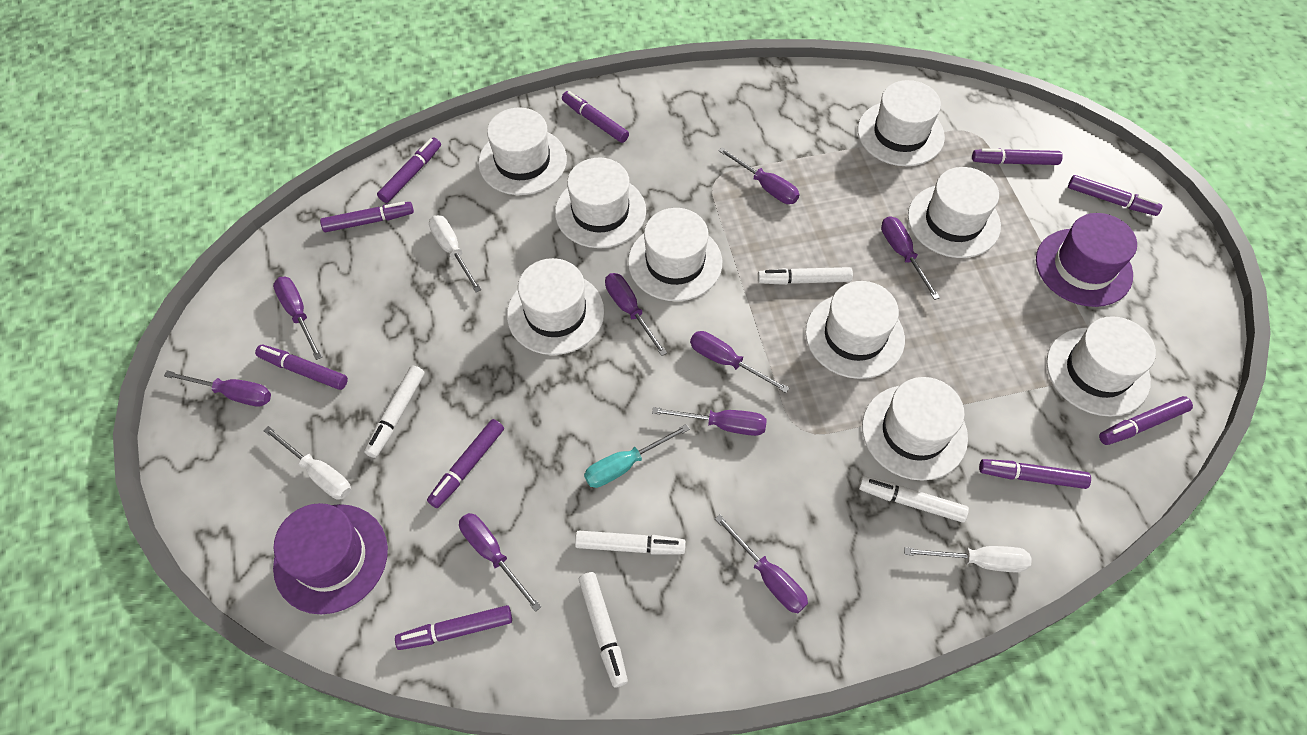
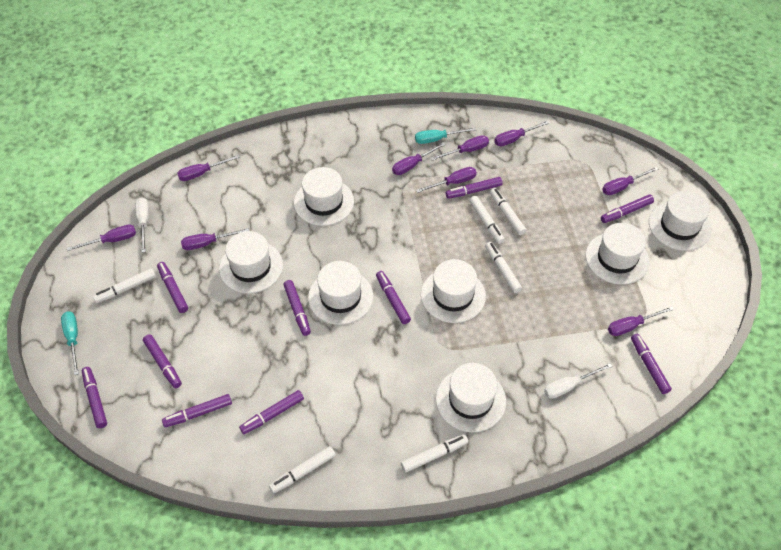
purple hat: 2 -> 0
turquoise screwdriver: 1 -> 2
white hat: 9 -> 7
white marker: 5 -> 6
white screwdriver: 3 -> 2

